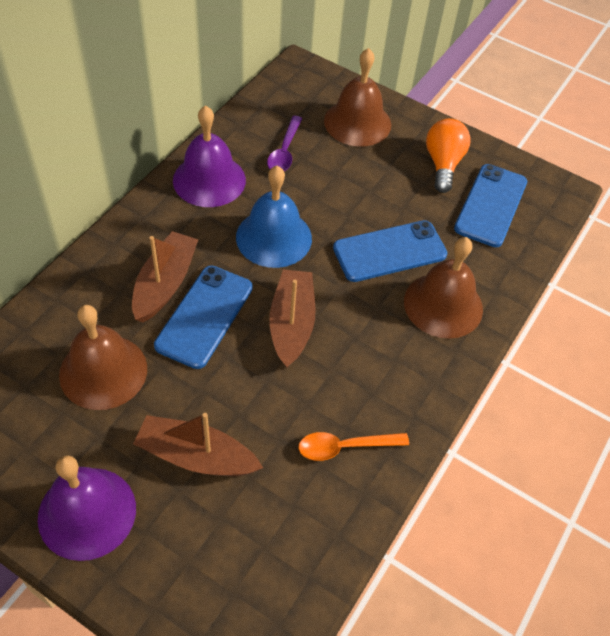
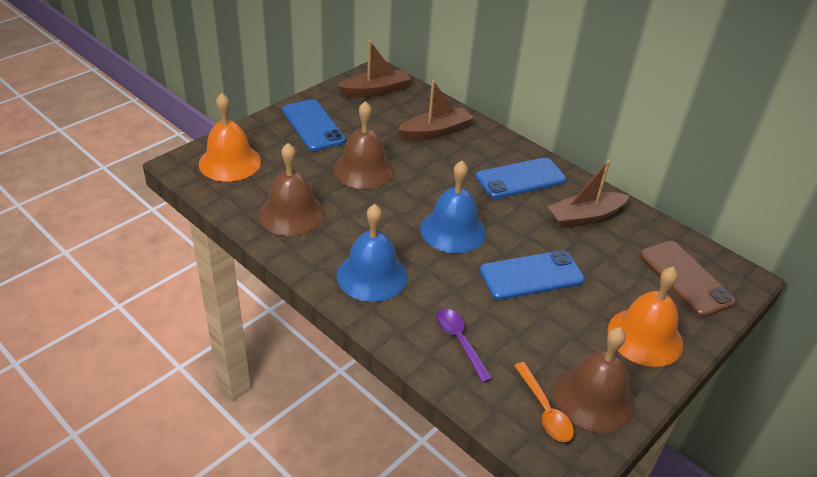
blue bell: 1 -> 2
brown phone: 0 -> 1
orange bell: 0 -> 2
orange light bulb: 1 -> 0
purple bell: 2 -> 0

